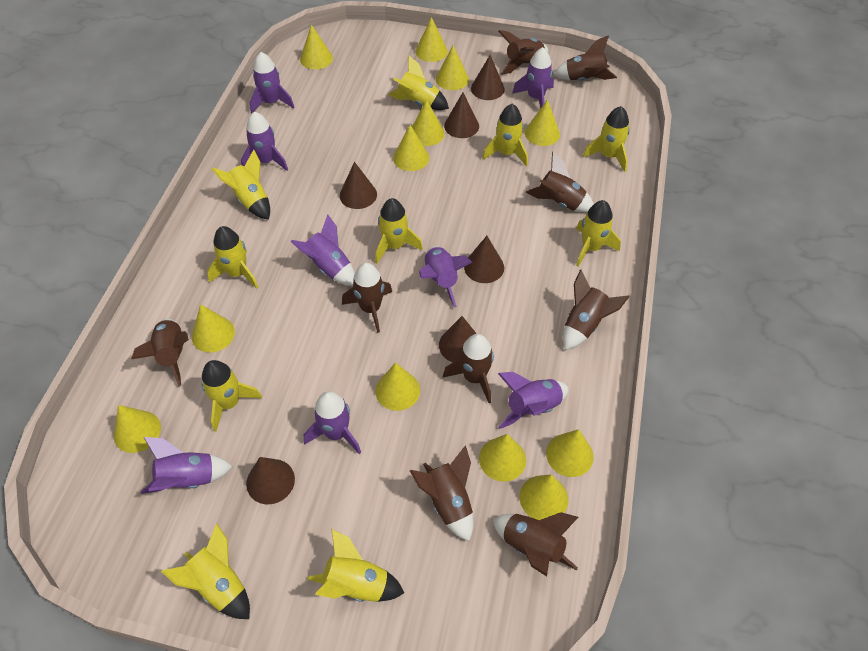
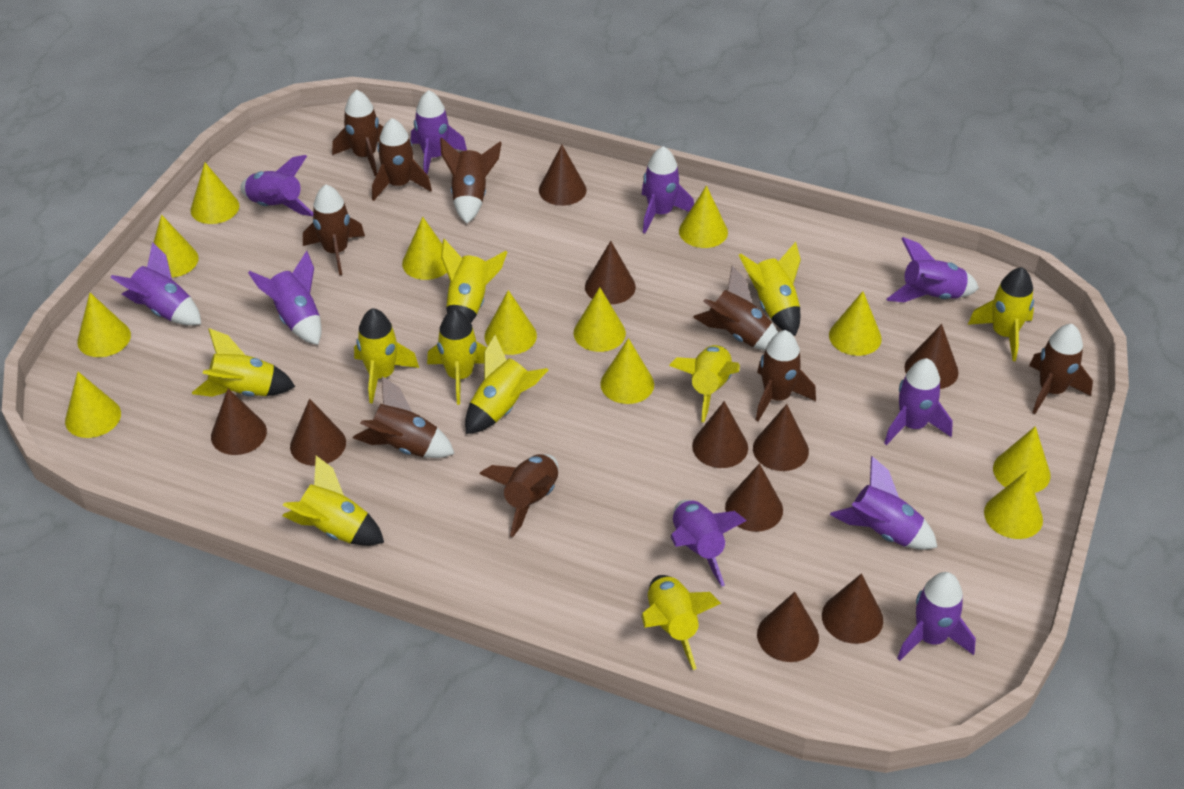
brown cone: 6 -> 10
purple rocket: 8 -> 10

